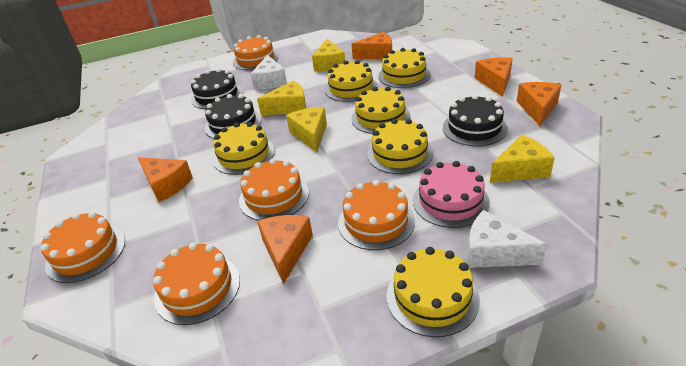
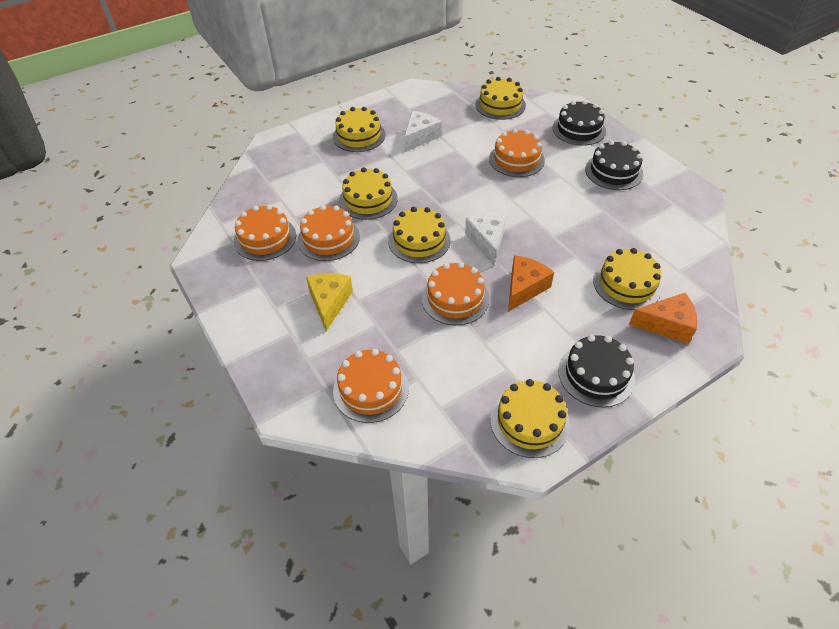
orange cheese: 5 -> 2
pink cake: 1 -> 0
yellow cheese: 4 -> 1

